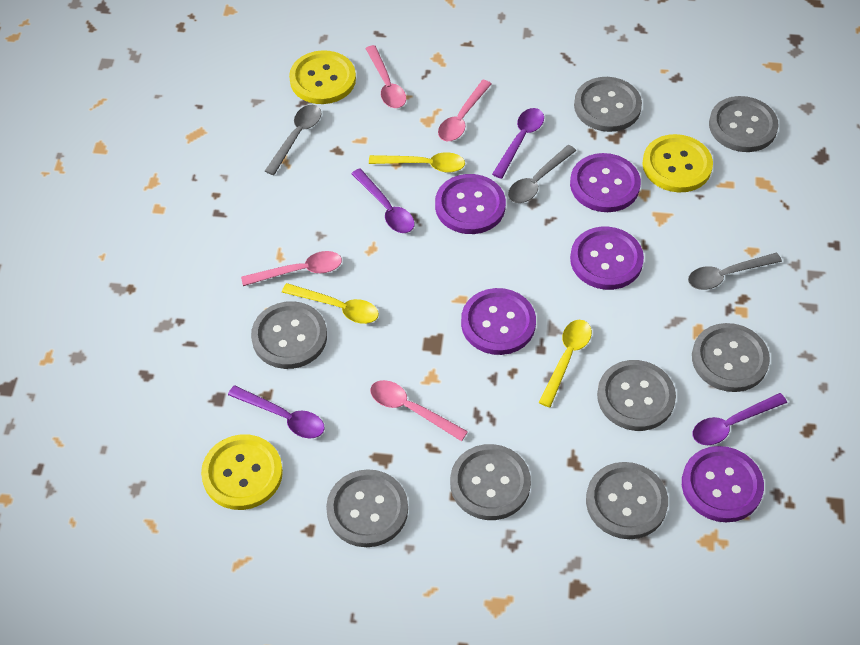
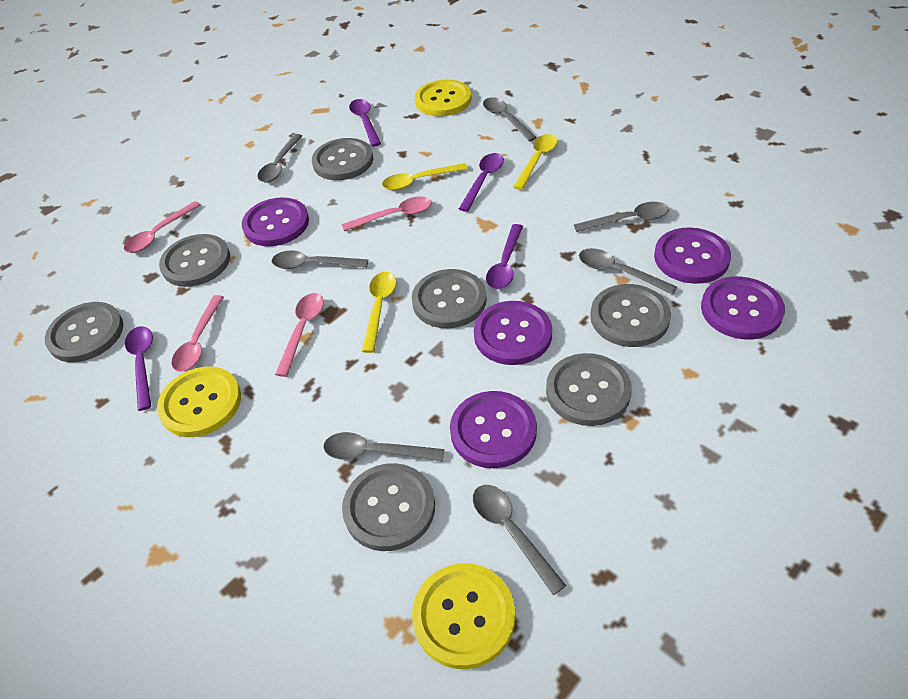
grey button: 8 -> 7
grey spoon: 3 -> 7

